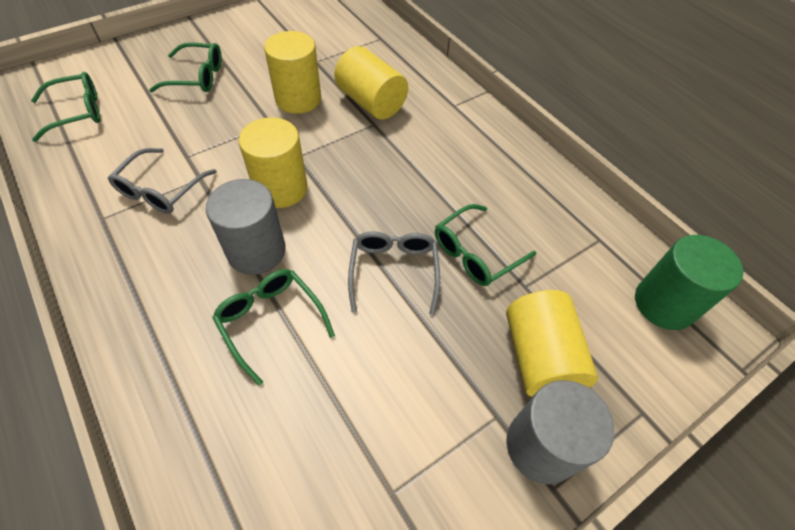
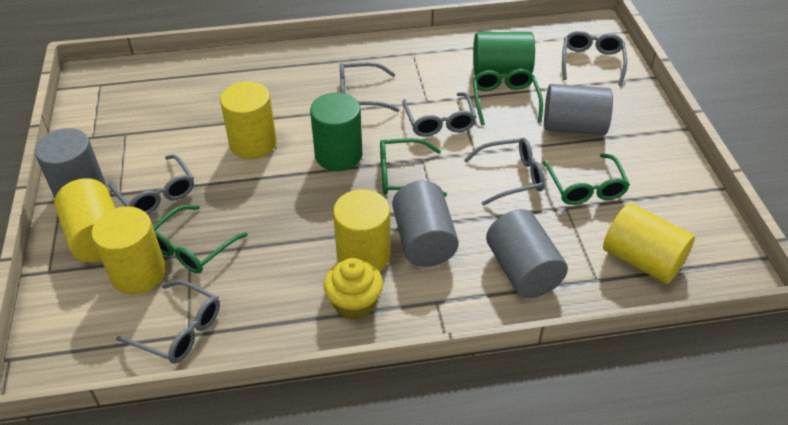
green cylinder: 1 -> 2
grey cylinder: 2 -> 4
grey glasses: 2 -> 6
yellow cupcake: 0 -> 1
yellow cylinder: 4 -> 5

